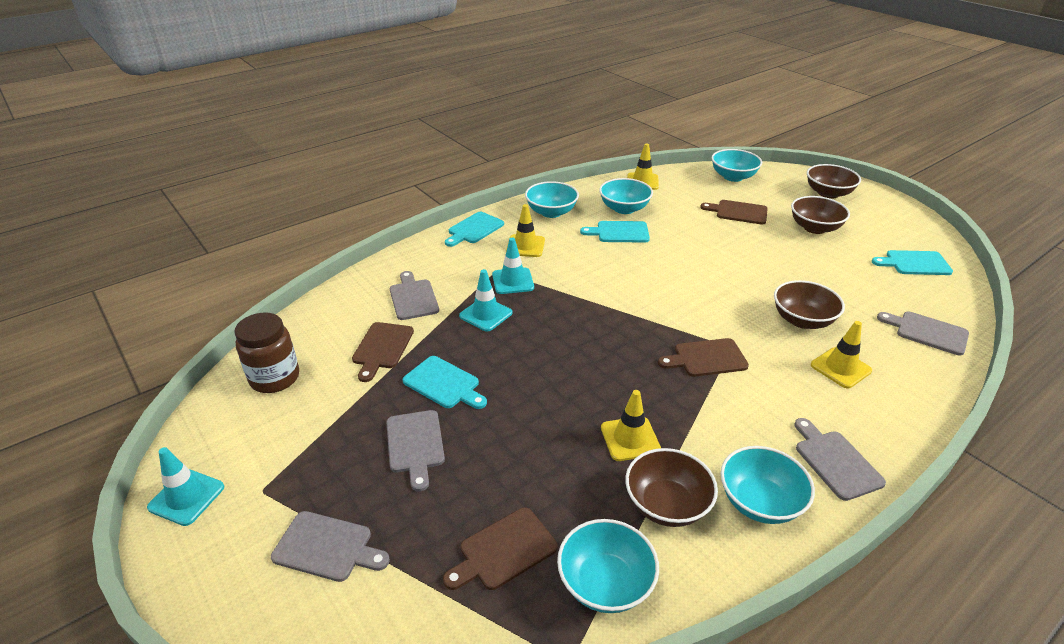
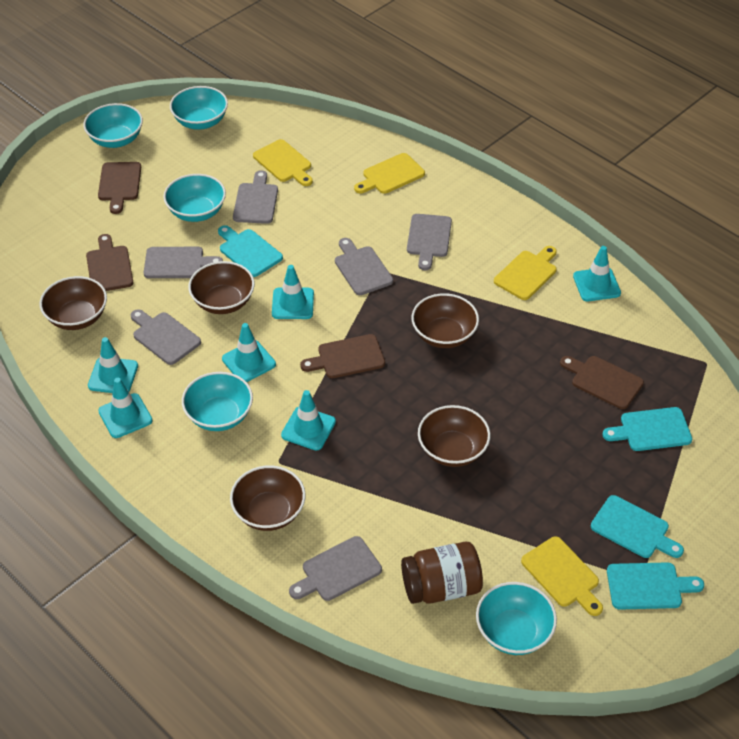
brown bowl: 4 -> 5
grey cutting board: 5 -> 6
turquoise traffic cone: 3 -> 6
yellow cutting board: 0 -> 4
yellow traffic cone: 4 -> 0

